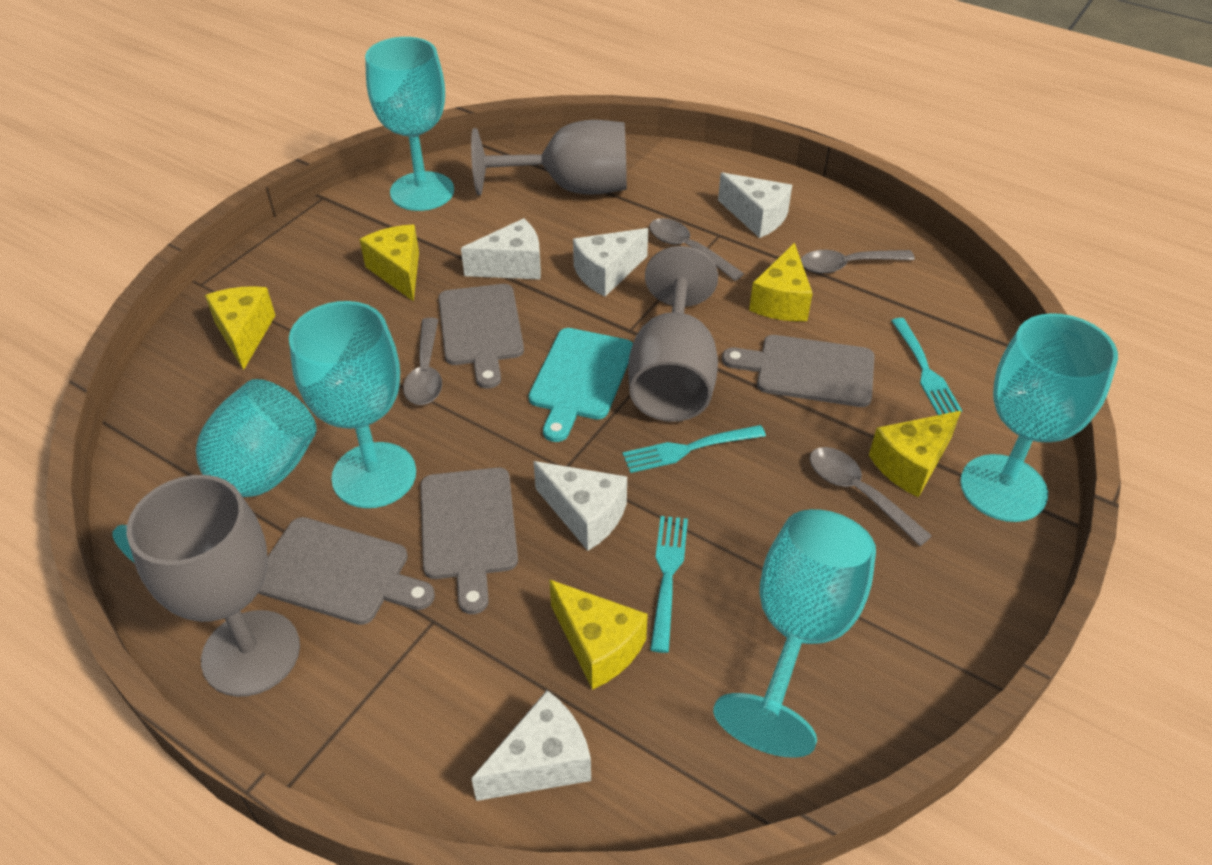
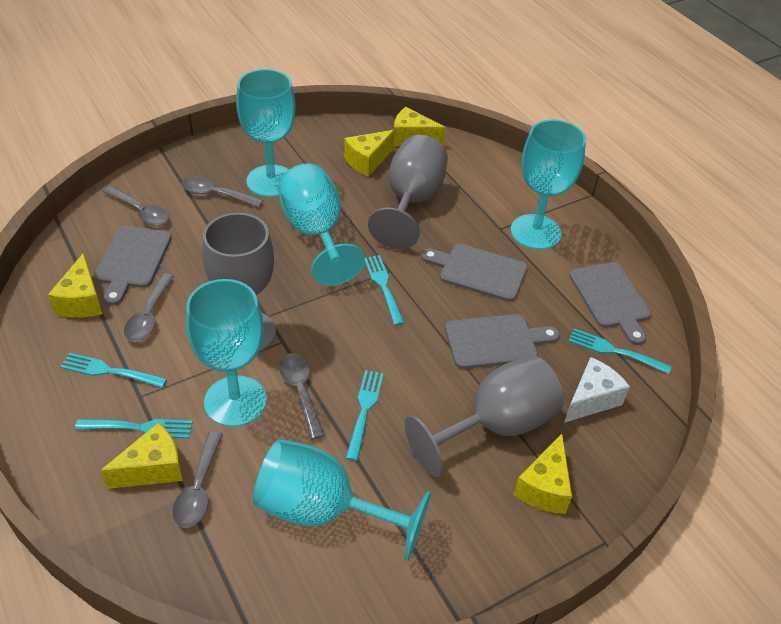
grey spoon: 4 -> 5
turquoise cutting board: 1 -> 0
turquoise fork: 3 -> 5
white cheese: 5 -> 1

